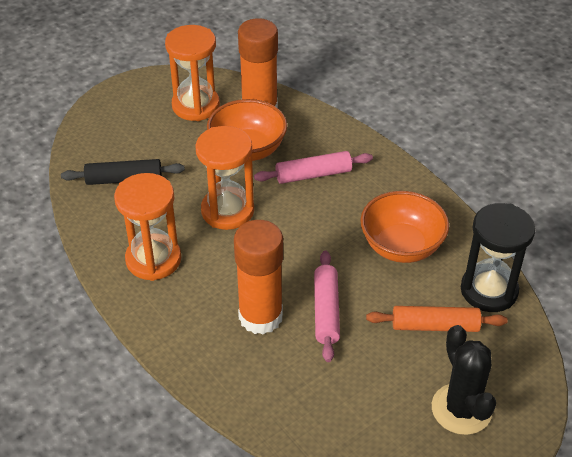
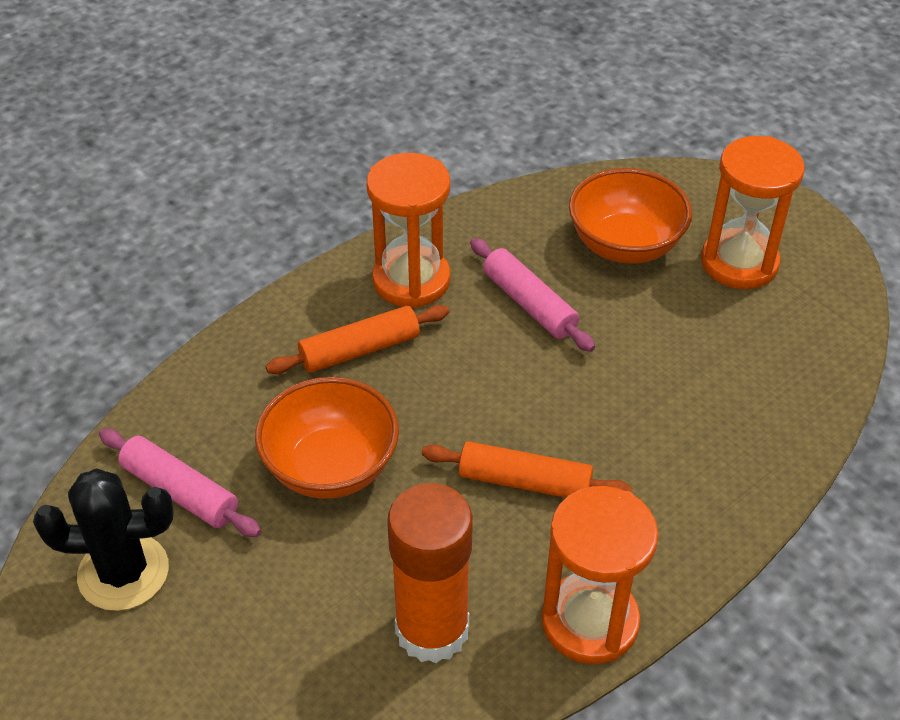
black hourglass: 1 -> 0
black rolling pin: 1 -> 0
orange glue stick: 2 -> 1
orange rolling pin: 1 -> 2

